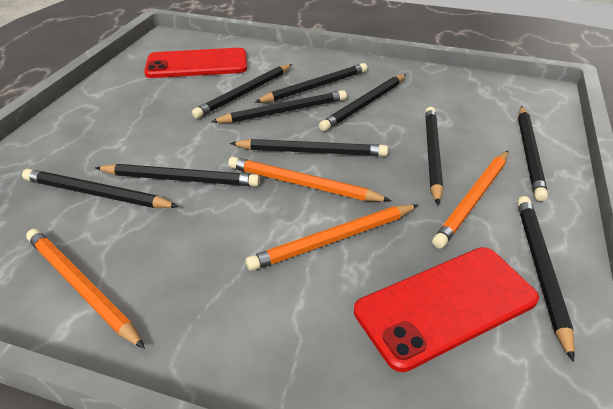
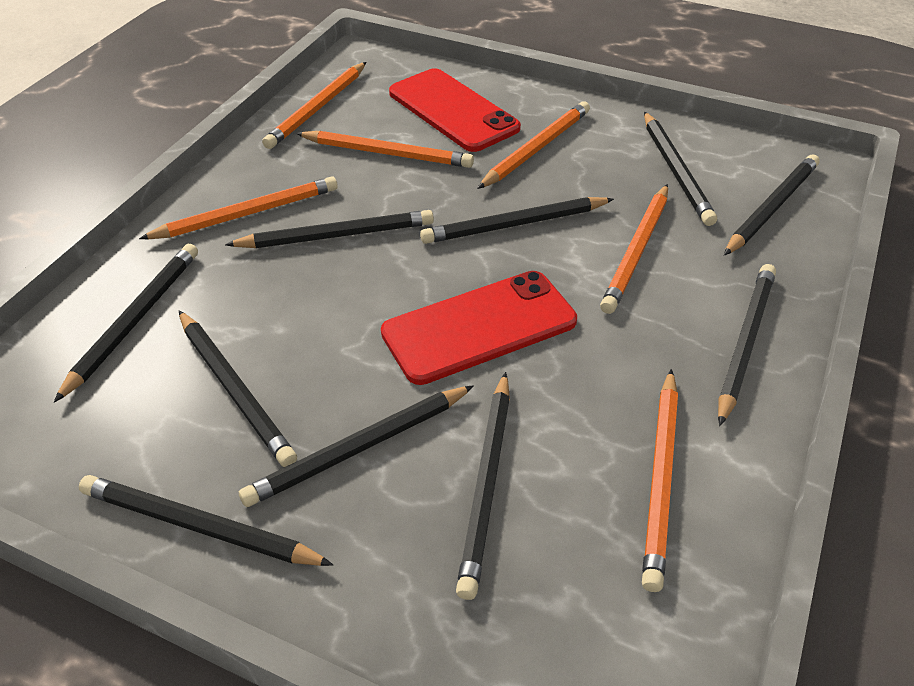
orange pencil: 4 -> 6

